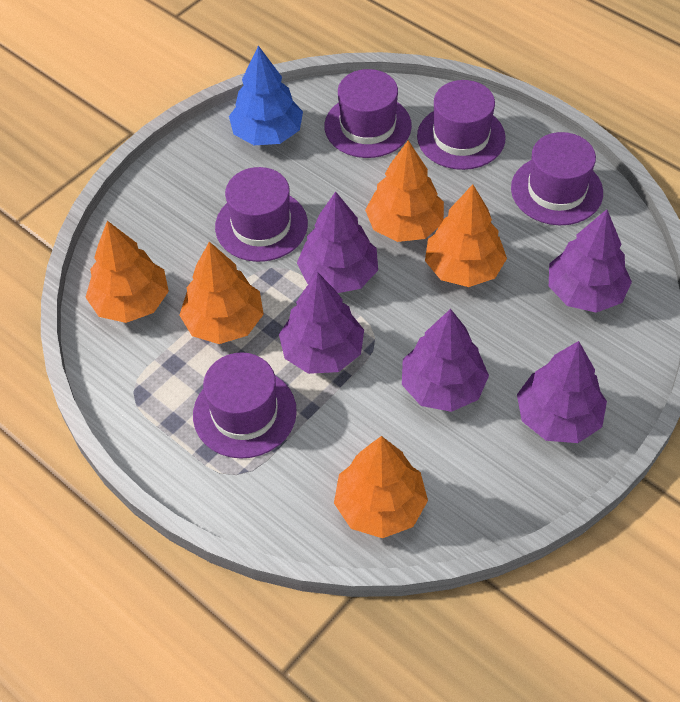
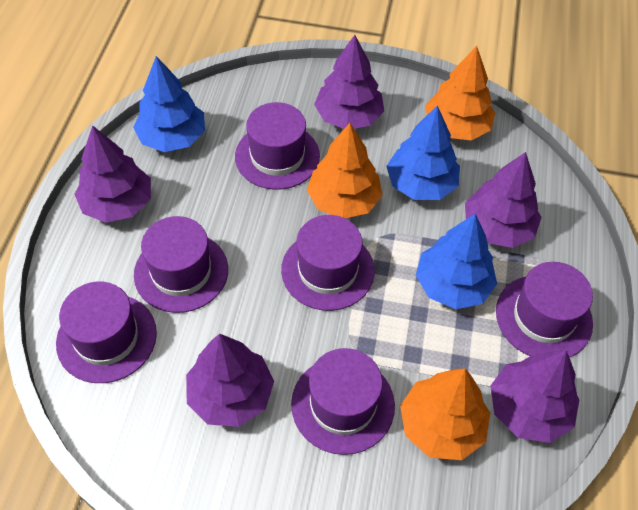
blue tree: 1 -> 3
orange tree: 5 -> 3
purple hat: 5 -> 6

